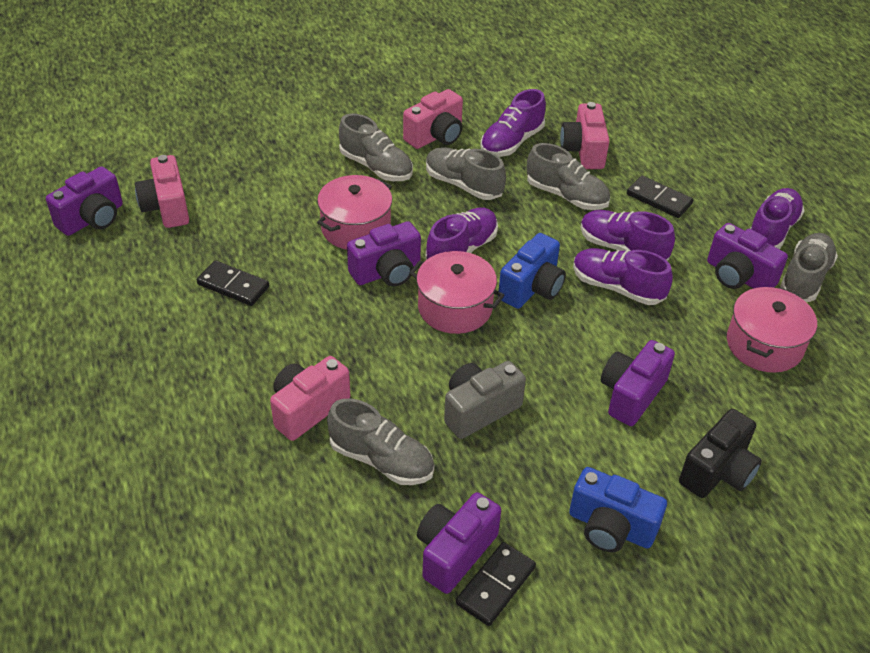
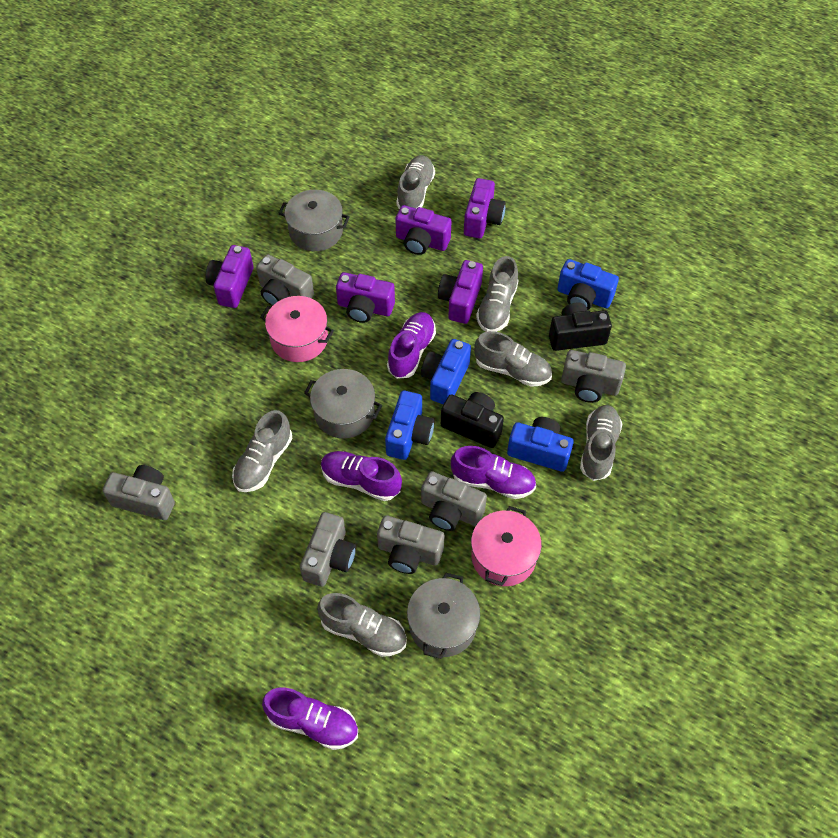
black camera: 1 -> 2
black domino: 3 -> 0
blue camera: 2 -> 4
grey camera: 1 -> 6
grey pot: 0 -> 3
grey shoe: 5 -> 6
pink camera: 4 -> 0
pink pot: 3 -> 2
purple shoe: 5 -> 4

